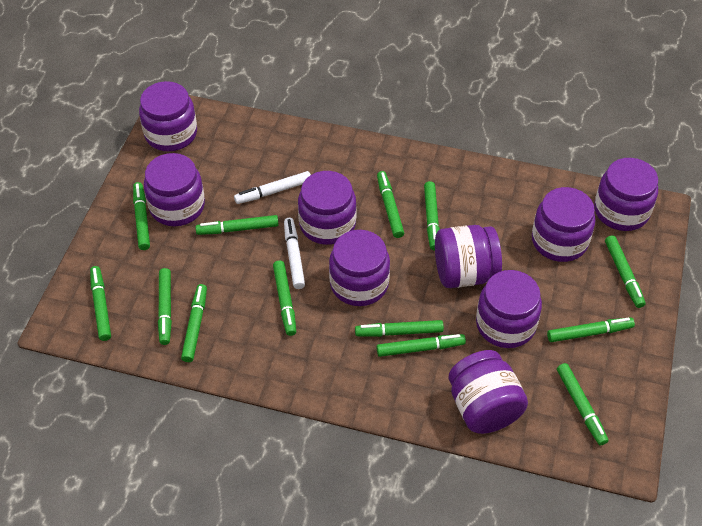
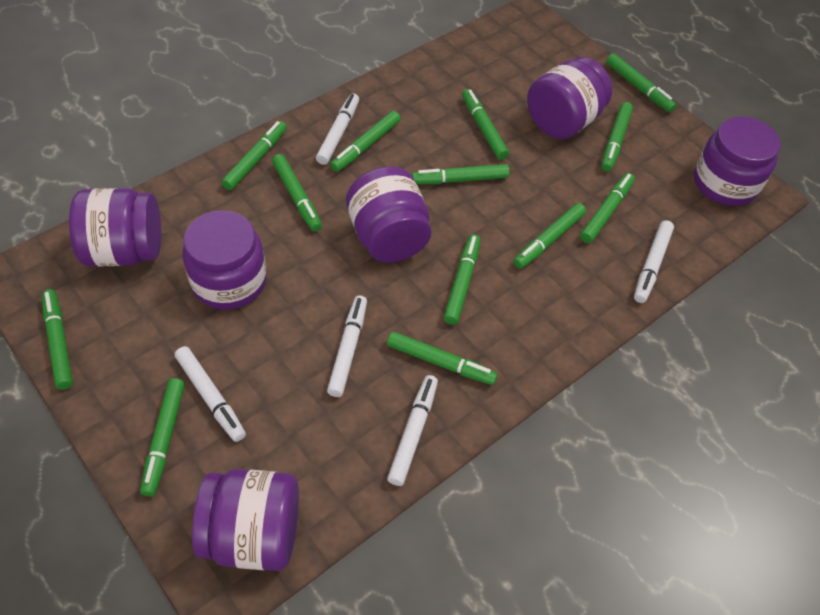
purple jar: 9 -> 6
white marker: 2 -> 5

